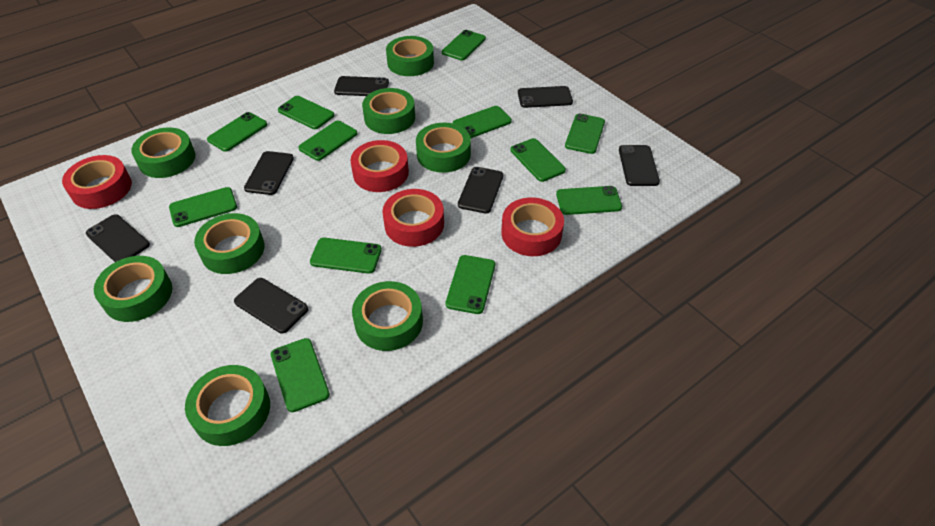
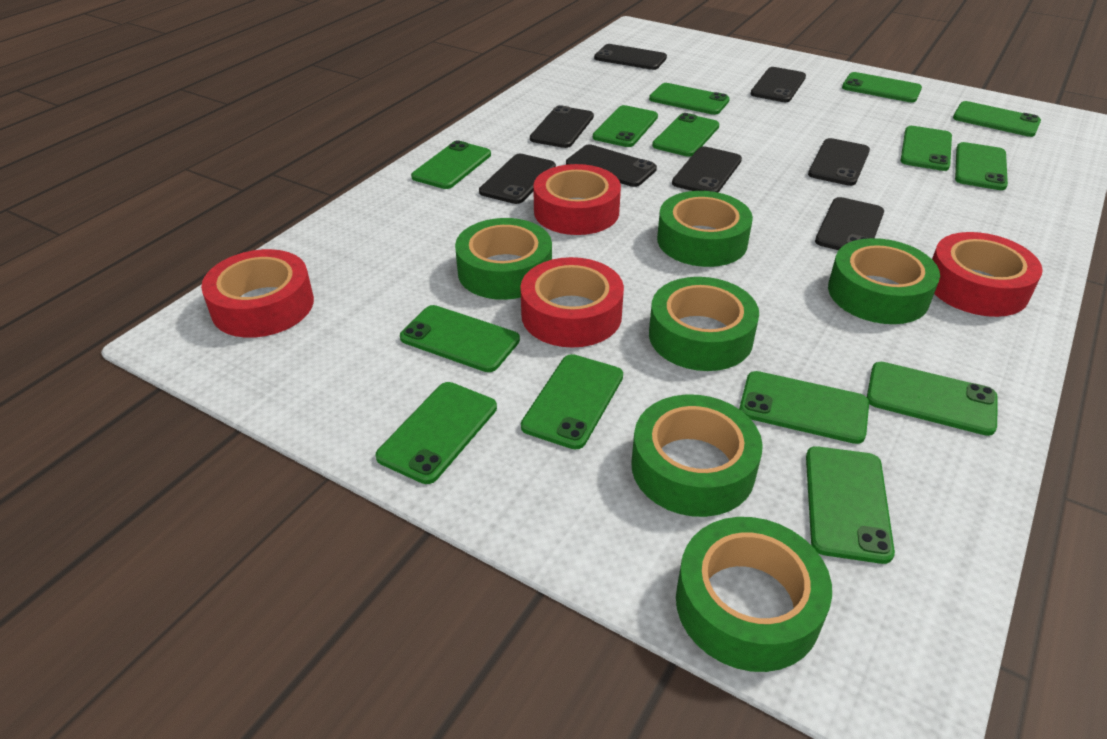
black phone: 7 -> 8
green phone: 12 -> 14
green tape: 8 -> 6

